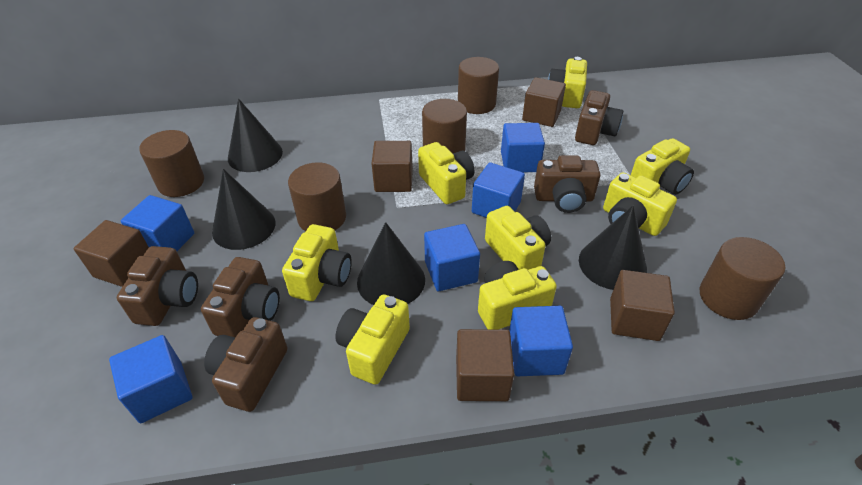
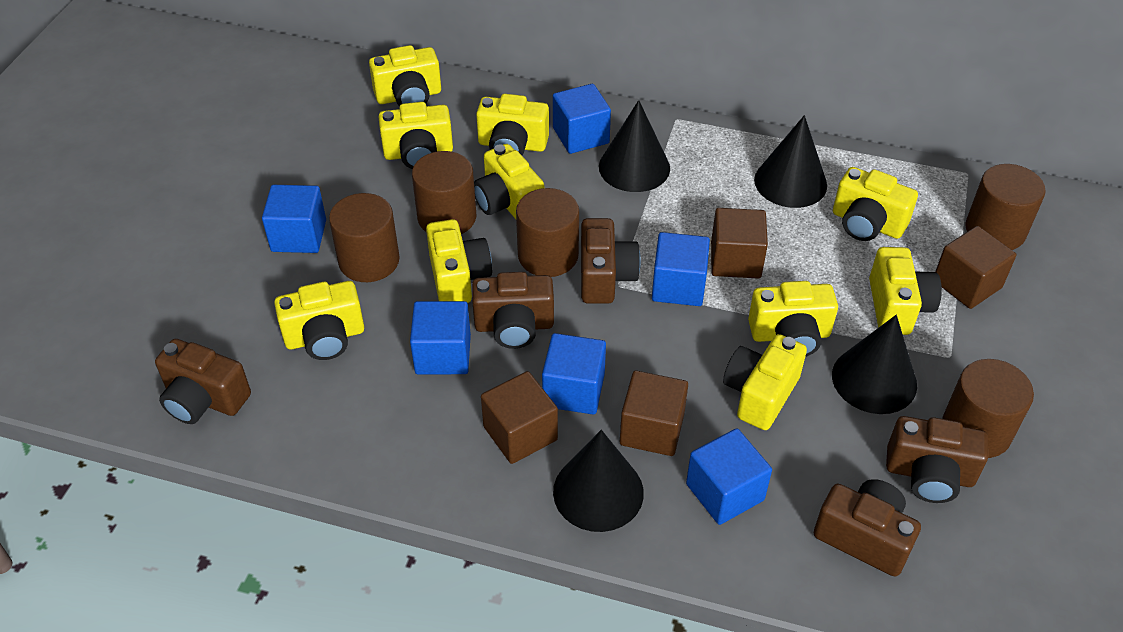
brown cube: 5 -> 4
yellow camera: 8 -> 10

